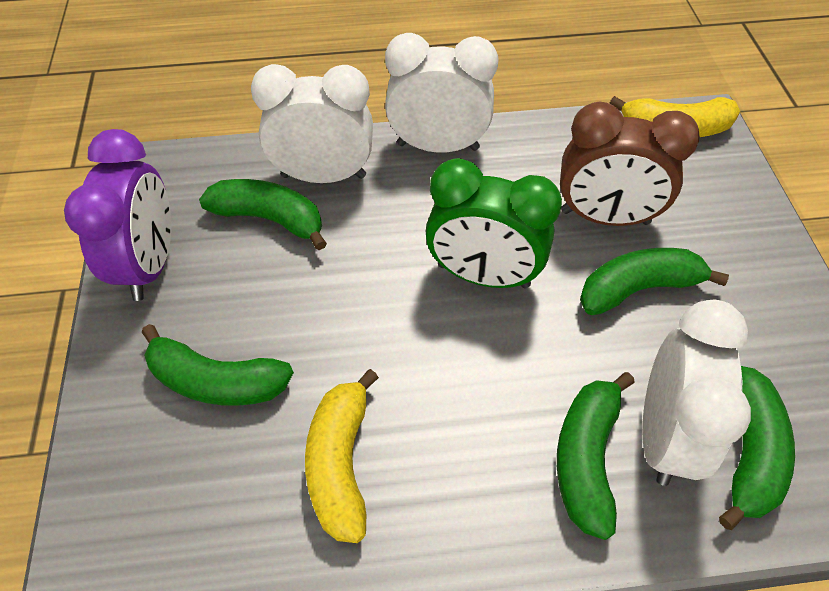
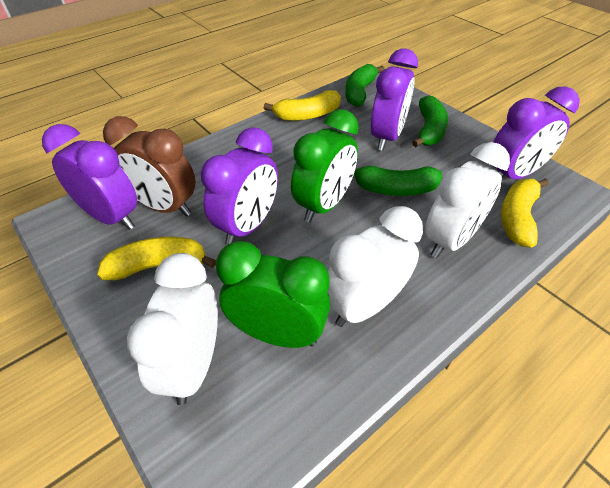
green banana: 5 -> 3
green clock: 1 -> 2
purple clock: 1 -> 4
yellow banana: 2 -> 3

